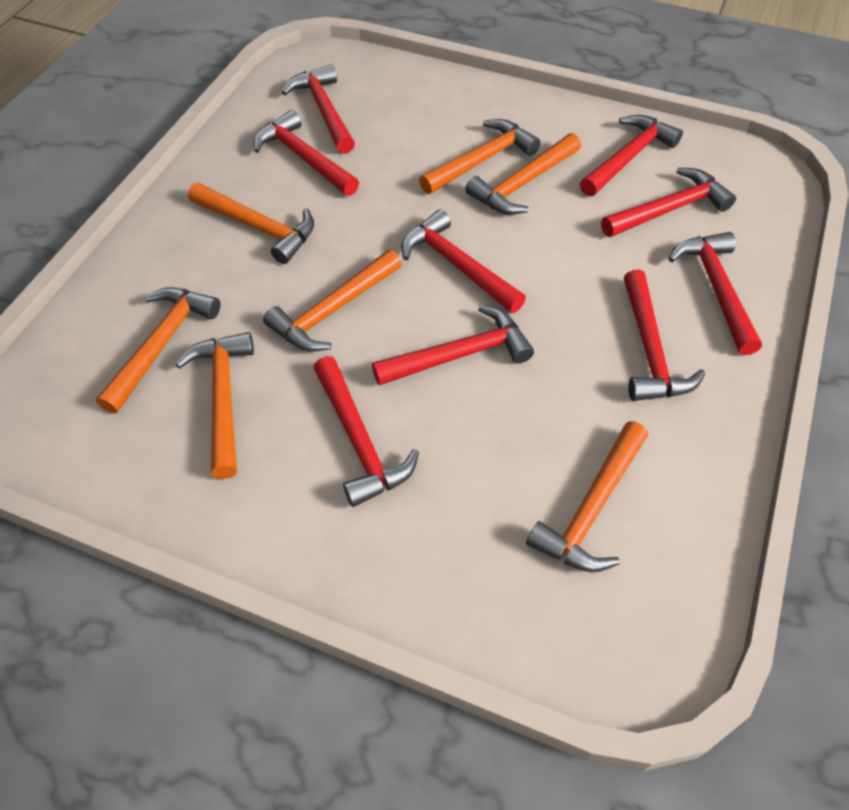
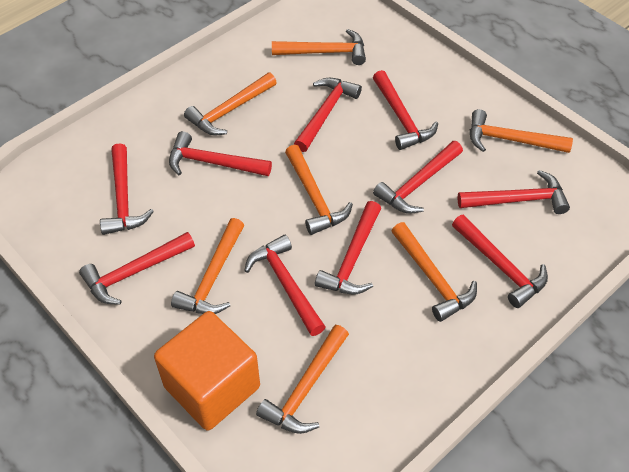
orange cube: 0 -> 1
red hammer: 9 -> 10

